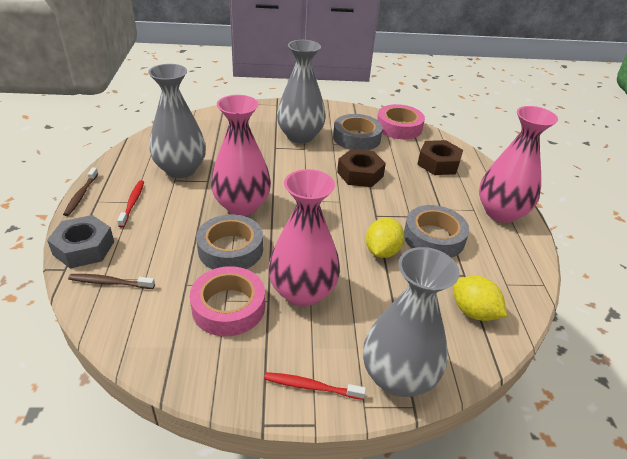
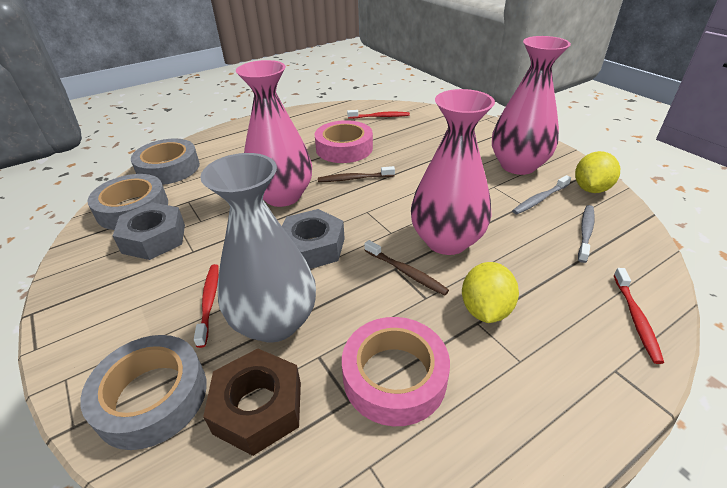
brown nut: 2 -> 1
grey nut: 1 -> 2
grey toothbrush: 0 -> 2
grey vase: 3 -> 1
red toothbrush: 2 -> 3

